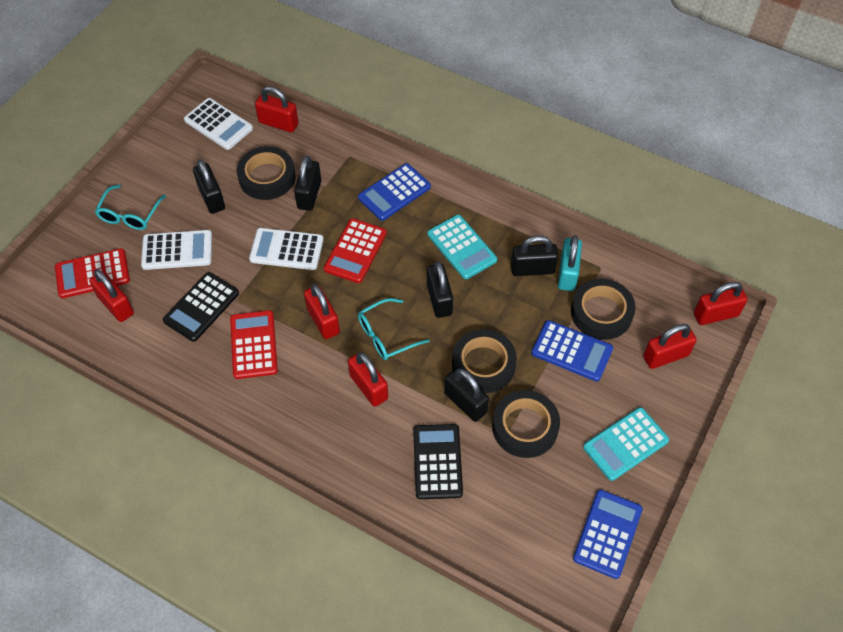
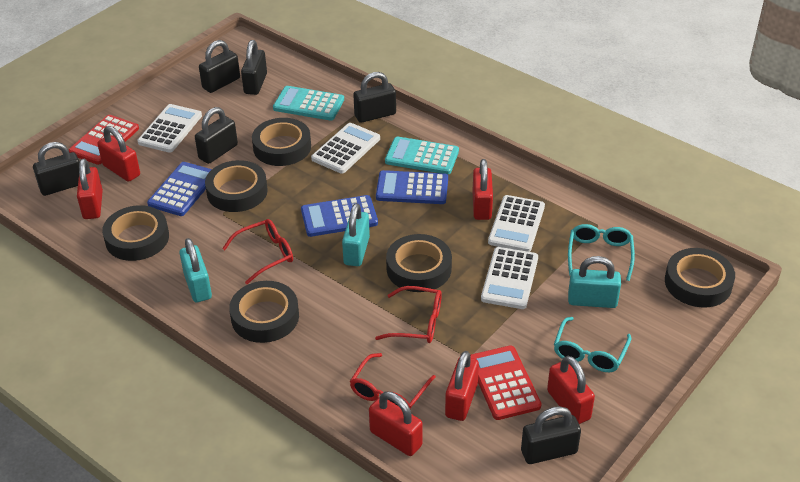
black calculator: 2 -> 0
black padlock: 5 -> 6
black tape: 4 -> 6
red calculator: 3 -> 2
red glasses: 0 -> 3
turquoise padlock: 1 -> 3
white calculator: 3 -> 4

